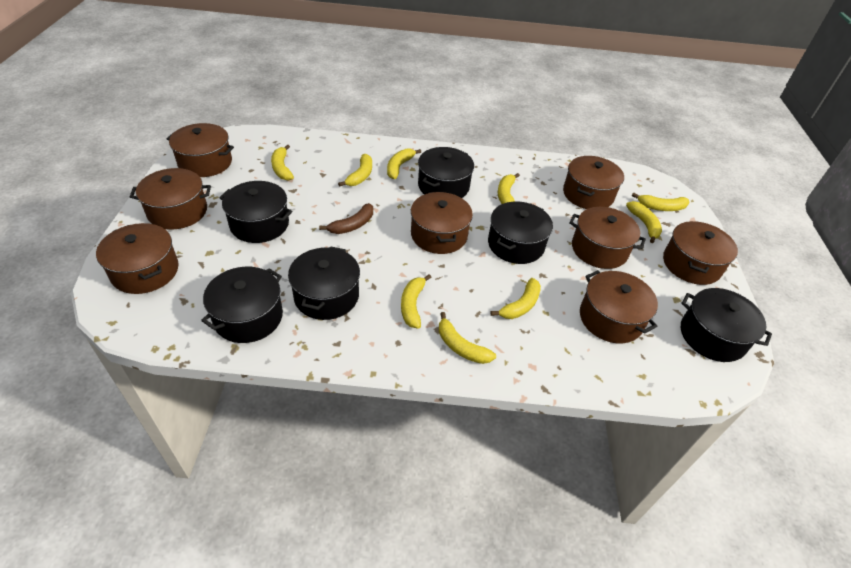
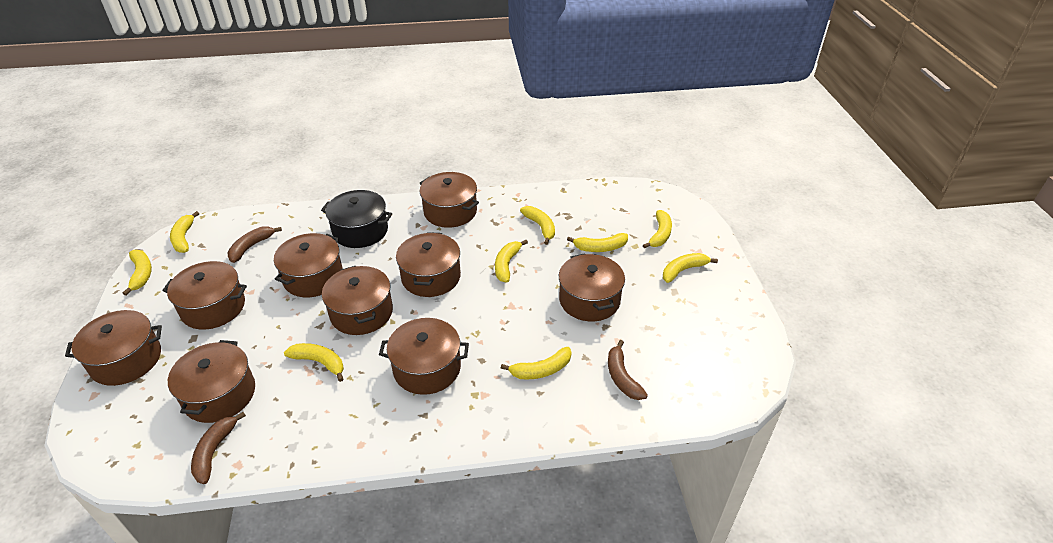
black pot: 6 -> 1
brown banana: 1 -> 3
brown pot: 8 -> 9

